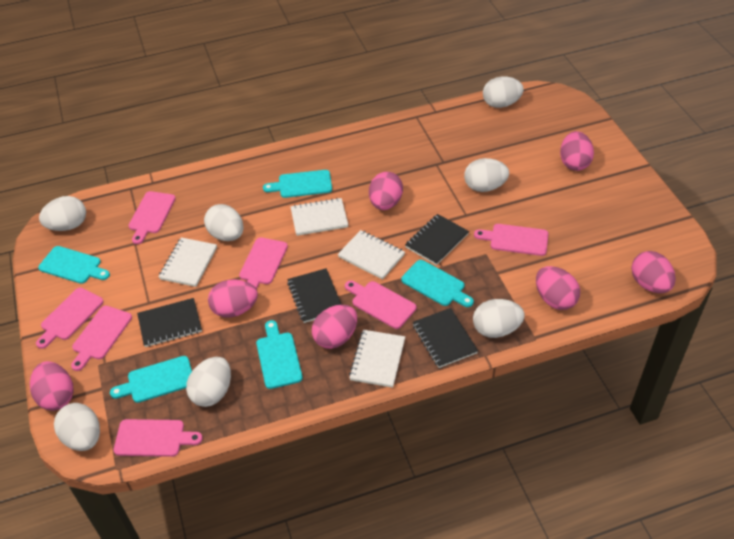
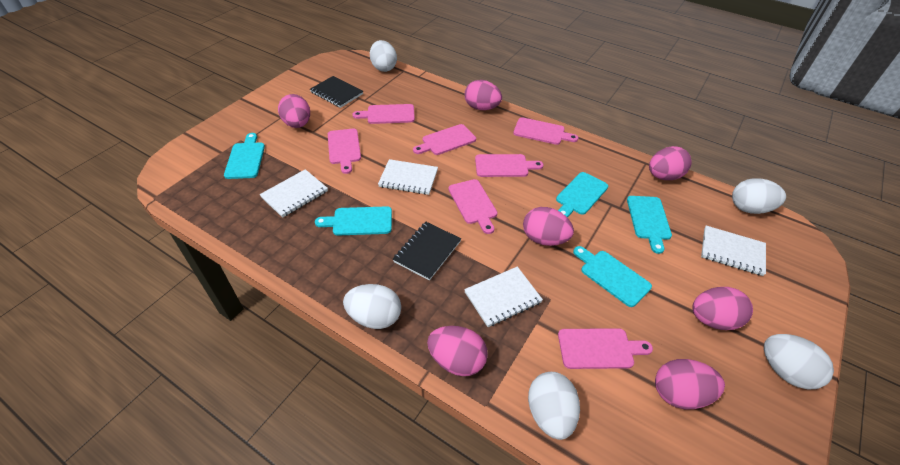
black notebook: 4 -> 2
white egg: 7 -> 5

